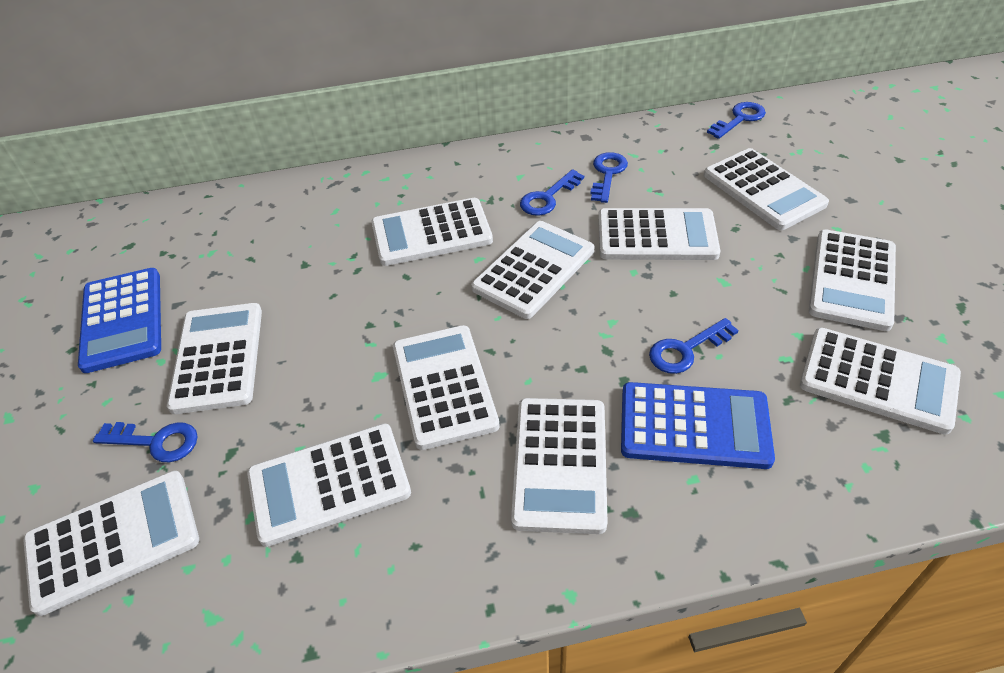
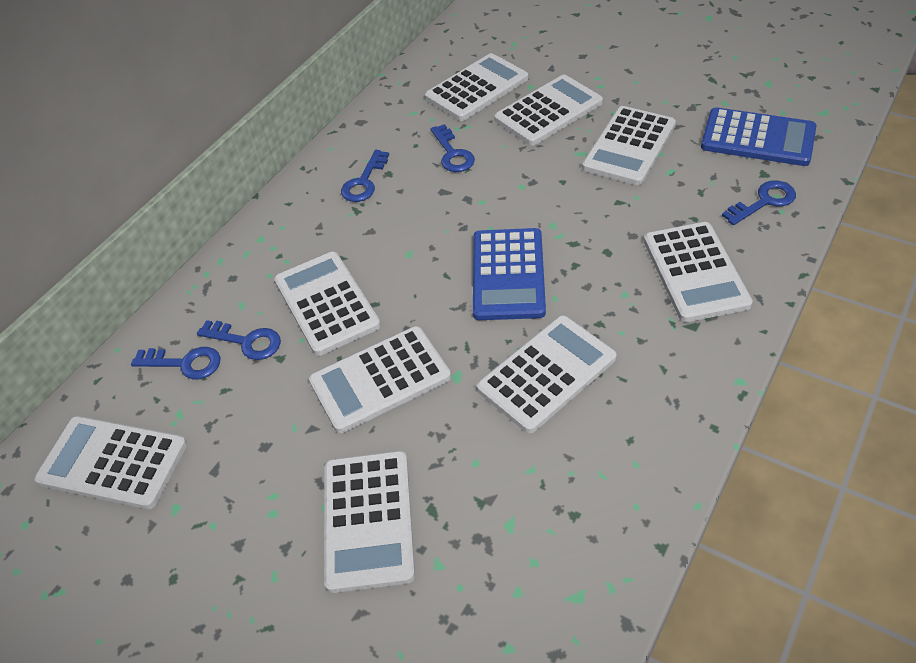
white calculator: 11 -> 9

